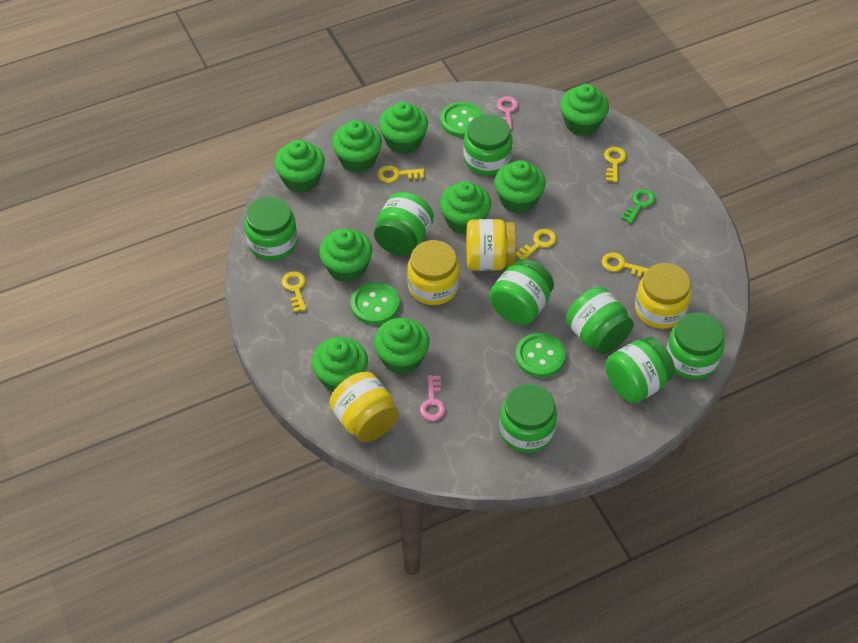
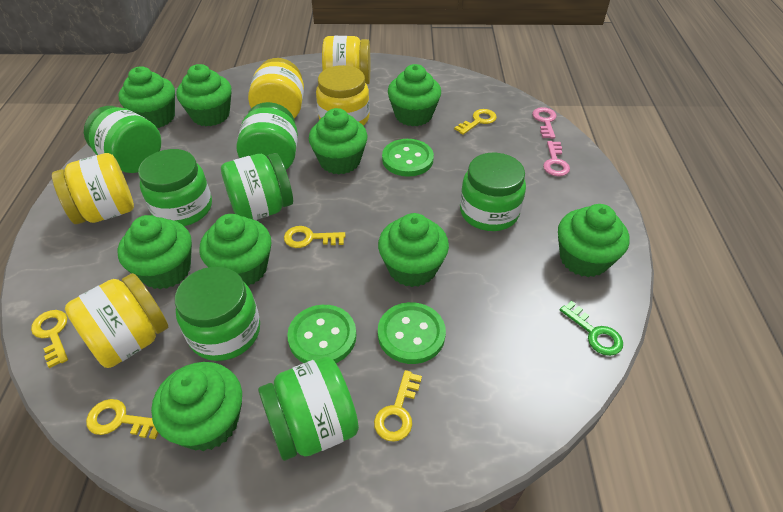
green jar: 8 -> 7
yellow jar: 4 -> 5

